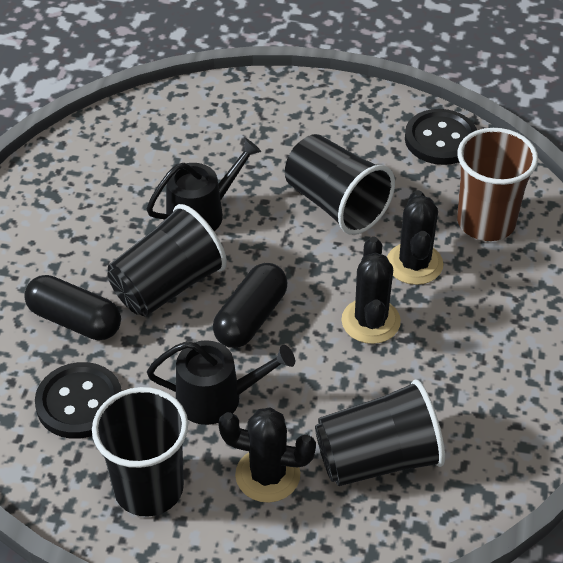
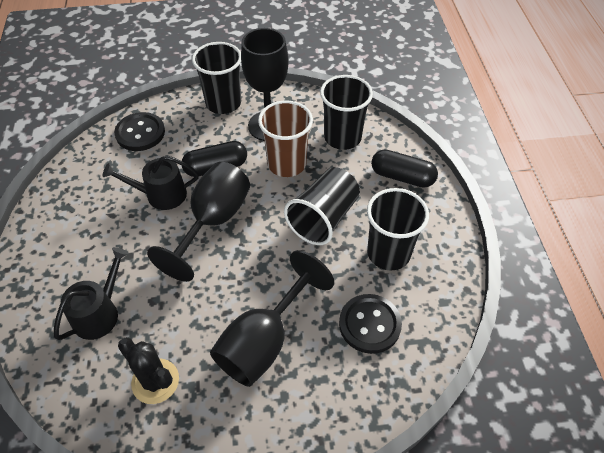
black cactus: 3 -> 1
black goblet: 0 -> 3

